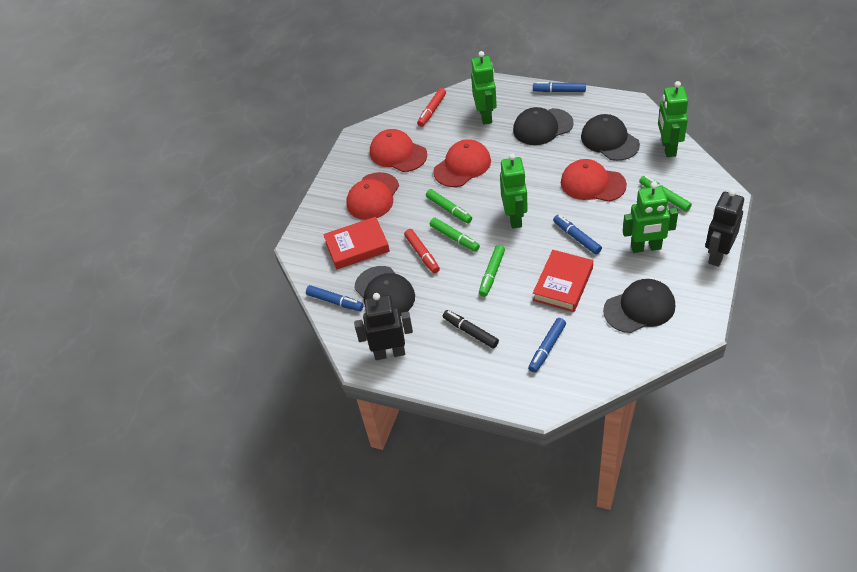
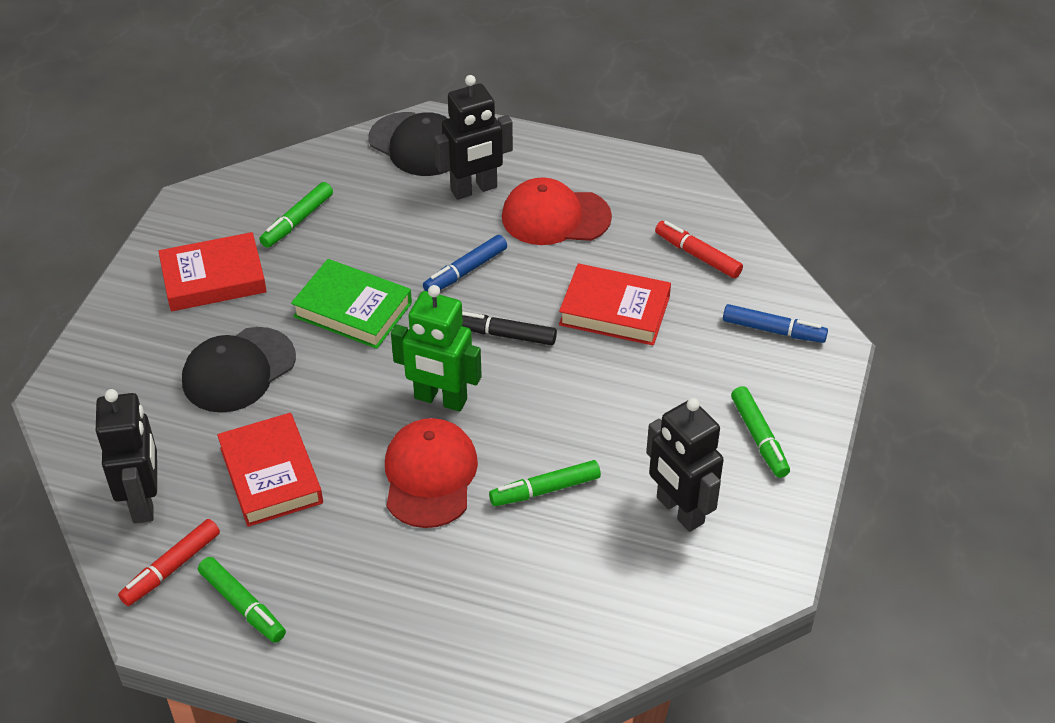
black cap: 4 -> 2
black robot: 2 -> 3
blue marker: 4 -> 2
green book: 0 -> 1
green robot: 4 -> 1
red book: 2 -> 3
red cap: 4 -> 2

